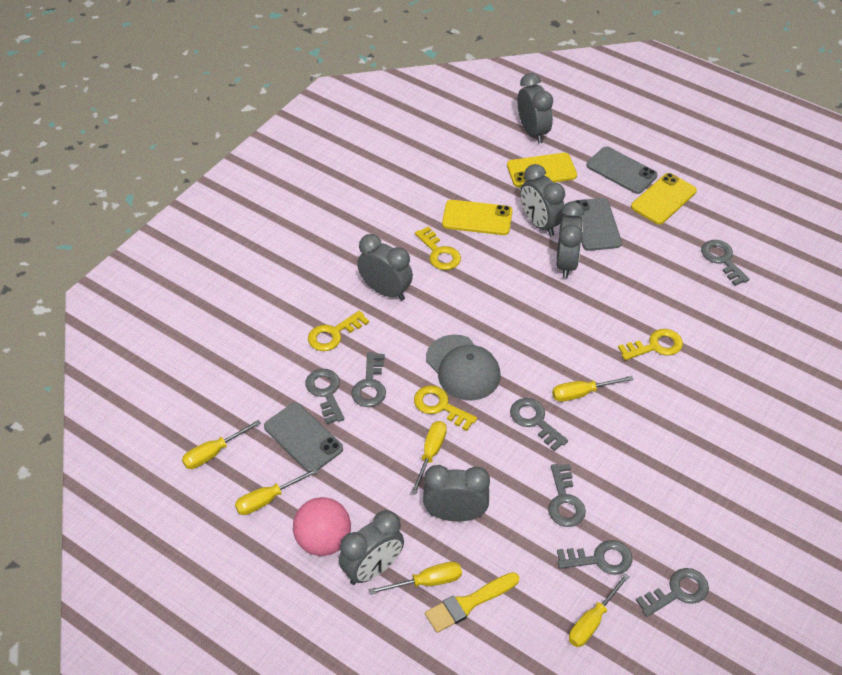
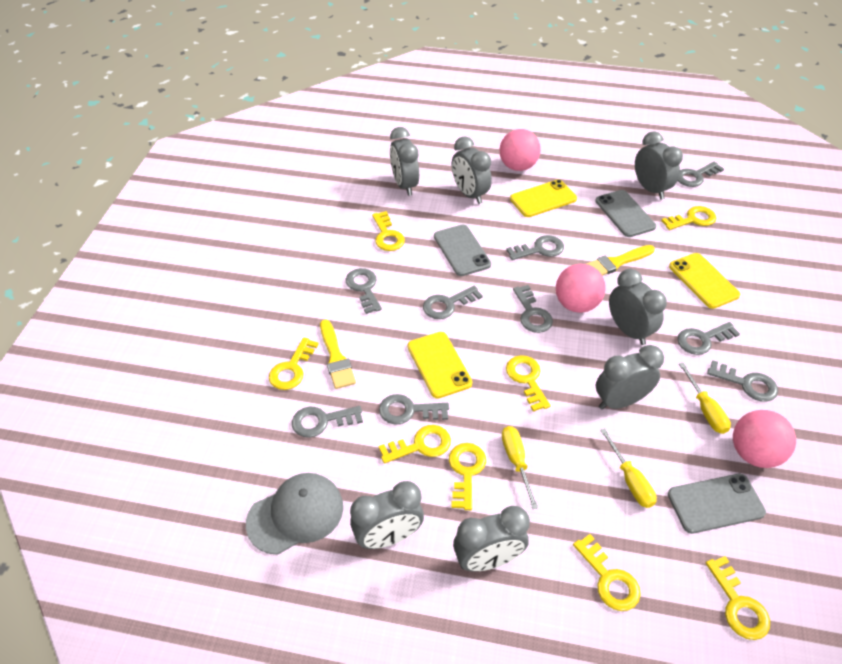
grey clock: 6 -> 7
grey key: 7 -> 9
pink ball: 1 -> 3
yellow brush: 1 -> 2
yellow key: 4 -> 8
yellow screwdriver: 6 -> 3

